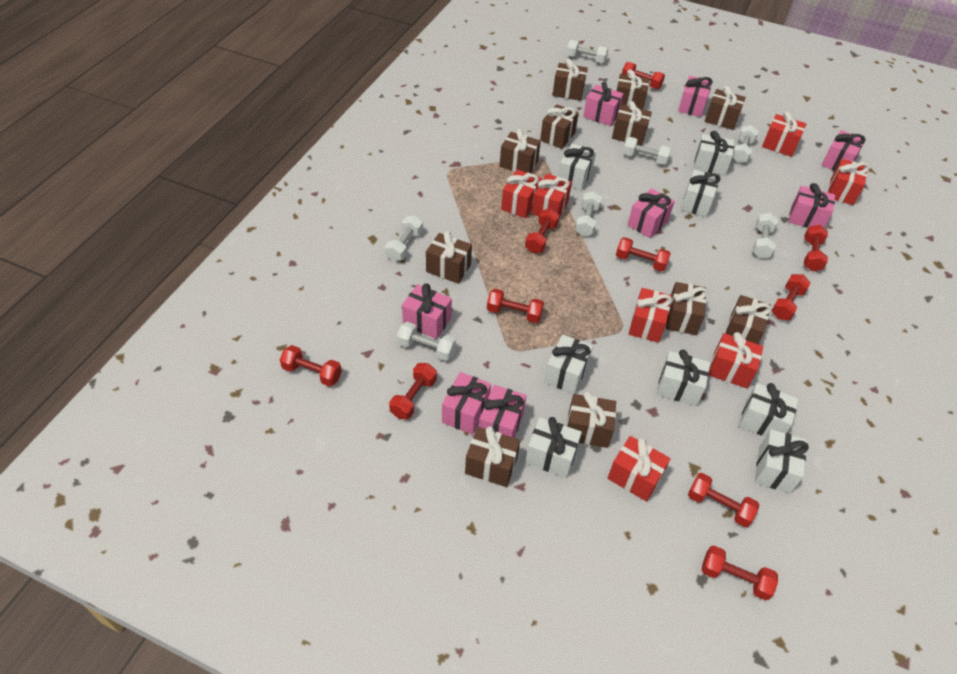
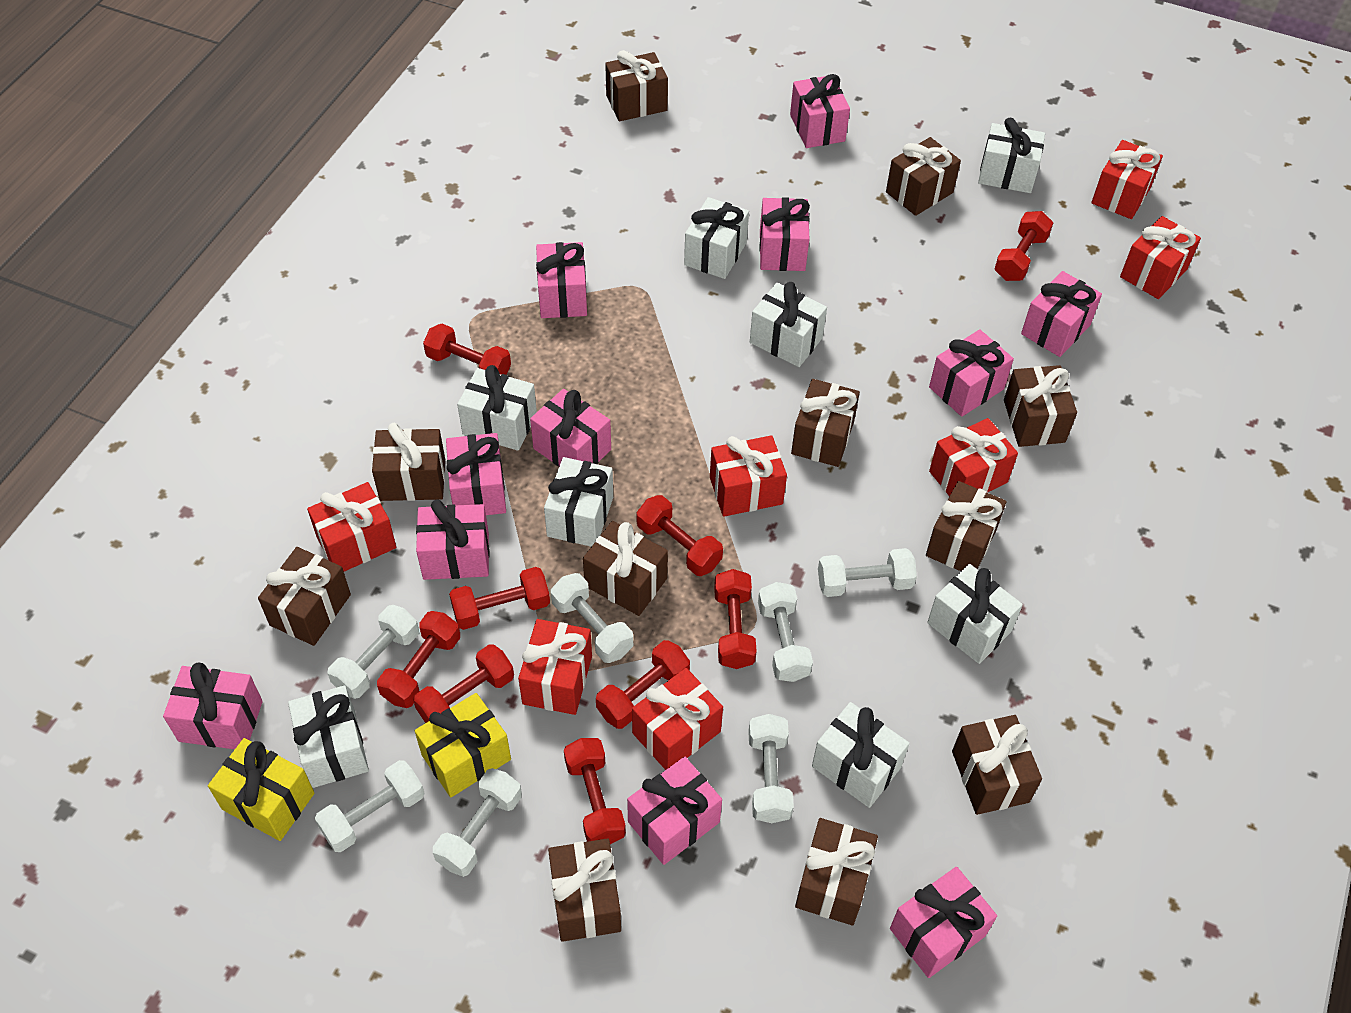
pink gift: 8 -> 11
red dumbbell: 10 -> 9
yellow gift: 0 -> 2

